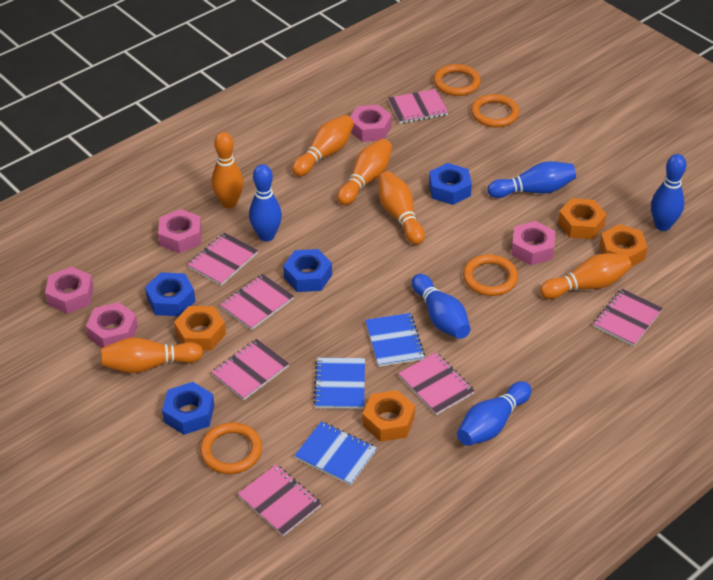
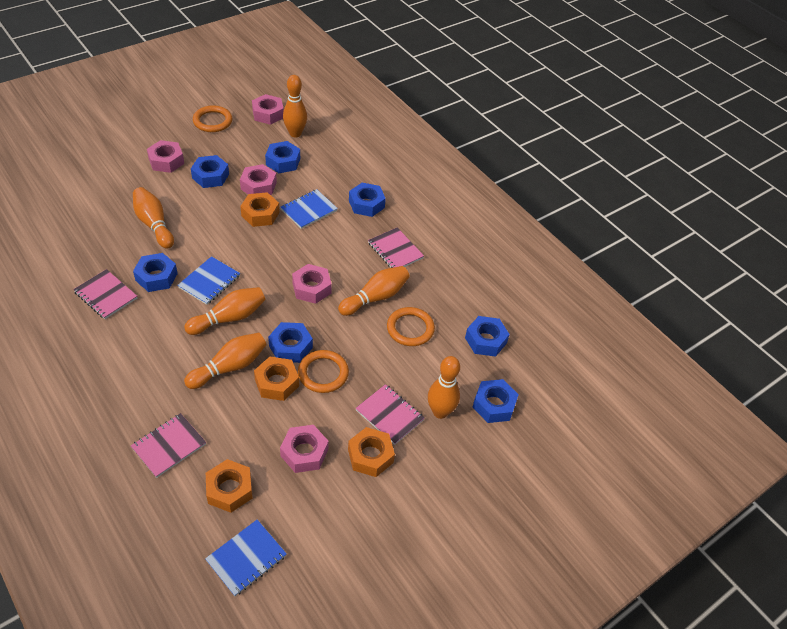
blue bowling pin: 5 -> 0
blue nut: 4 -> 7
orange ring: 4 -> 3
pink notebook: 7 -> 4

